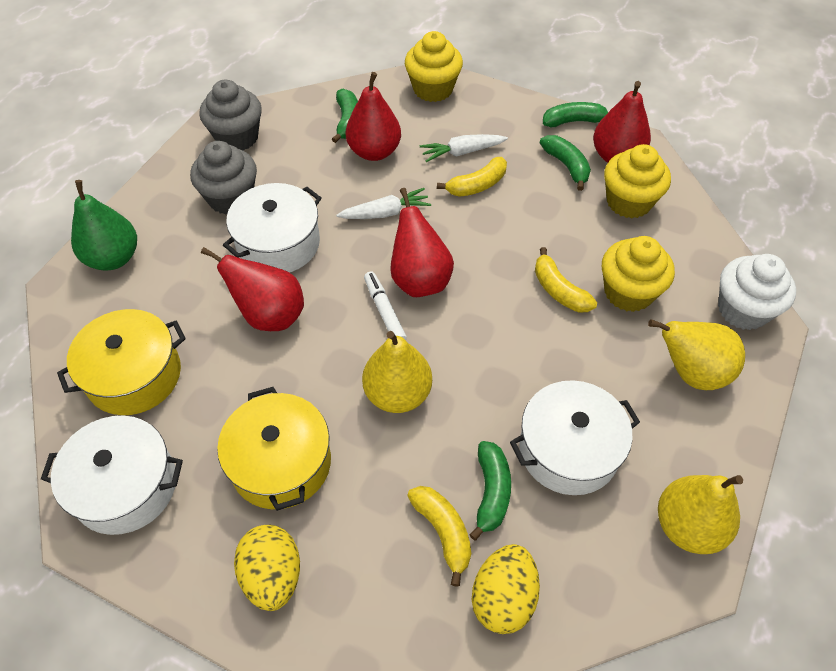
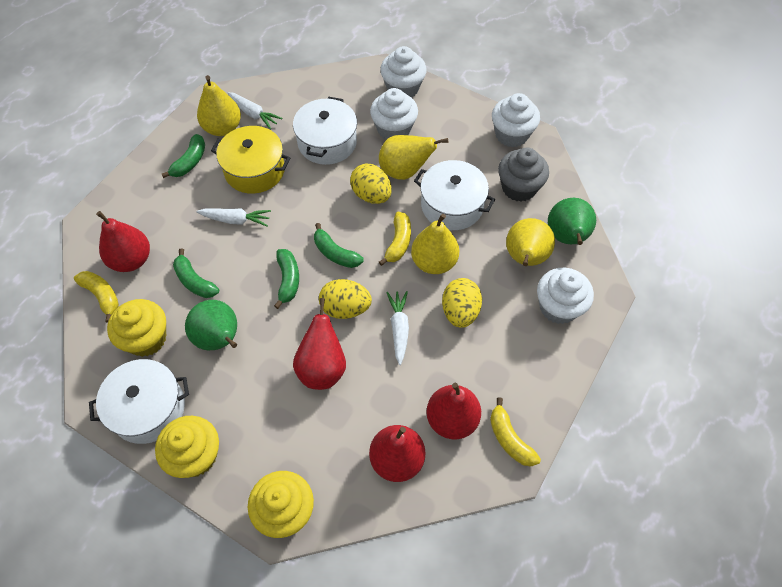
green pear: 1 -> 2
grey cupcake: 2 -> 1
white carrot: 2 -> 3
white cupcake: 1 -> 4
white marker: 1 -> 0
yellow egg: 2 -> 3
yellow pear: 3 -> 4
yellow pot: 2 -> 1

